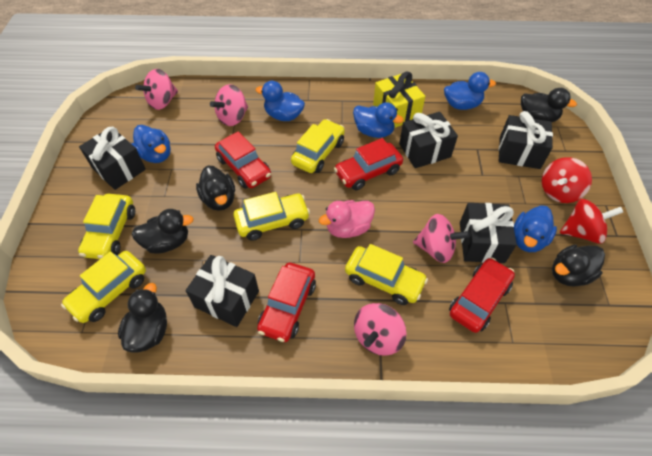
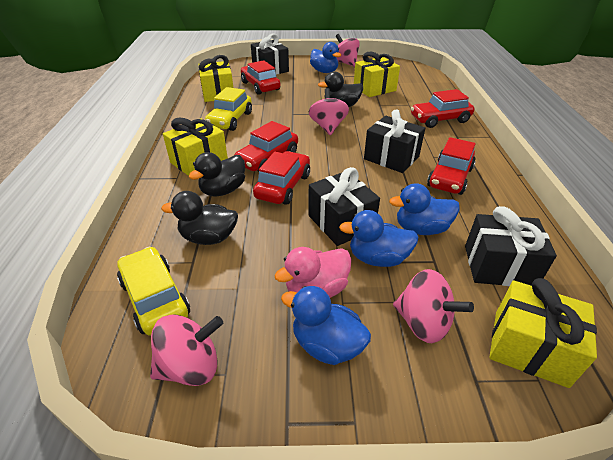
black duck: 5 -> 3
black gift: 5 -> 4
blue duck: 5 -> 4
red car: 4 -> 5
red spinning top: 2 -> 0
yellow car: 5 -> 2
yellow gift: 1 -> 4

